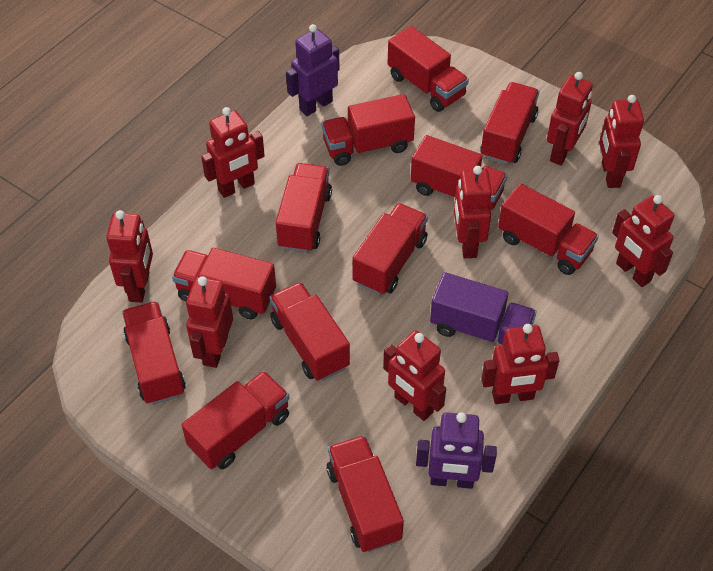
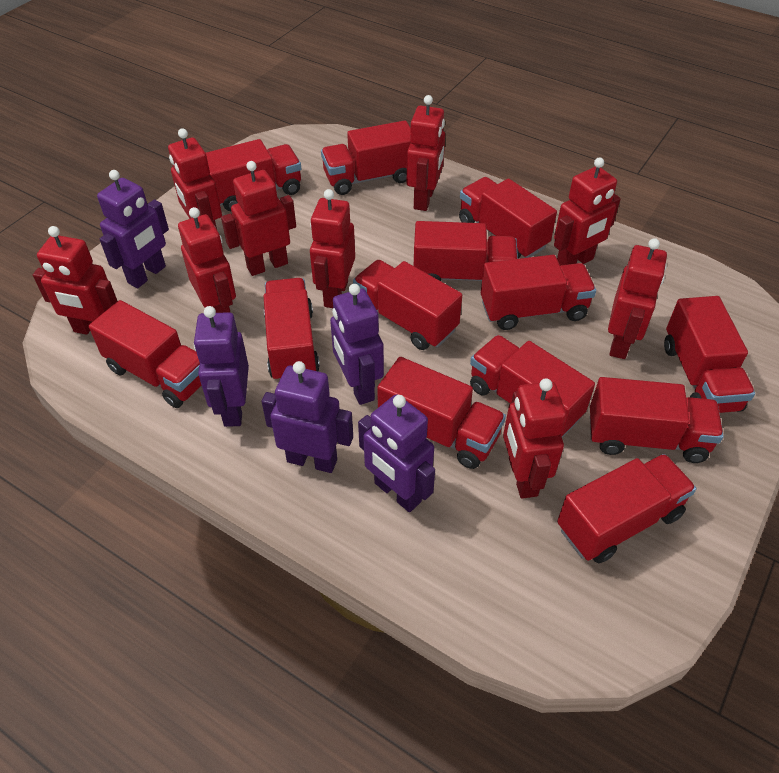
purple robot: 2 -> 5
purple truck: 1 -> 0
red truck: 12 -> 13

